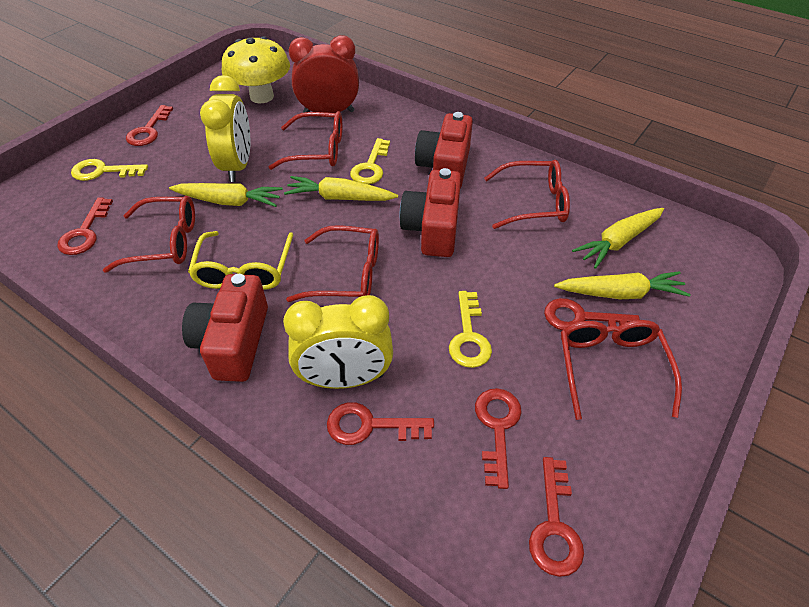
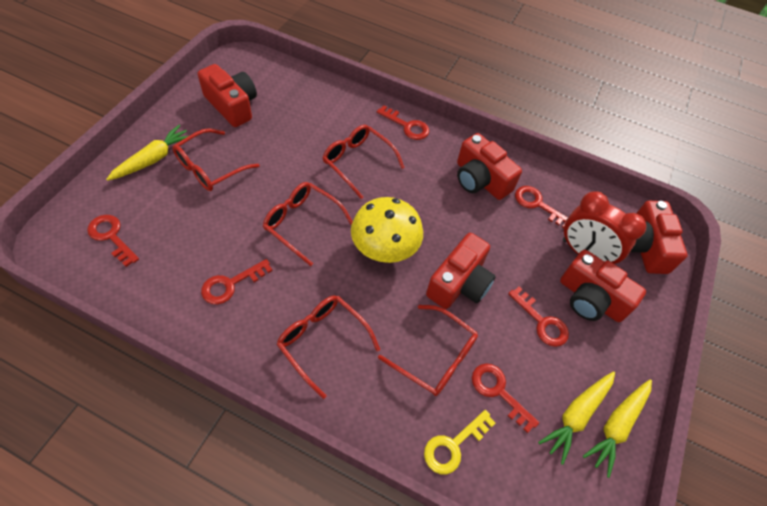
red camera: 3 -> 5
yellow carrot: 4 -> 3
yellow clock: 2 -> 0
yellow glasses: 1 -> 0
yellow key: 3 -> 1

